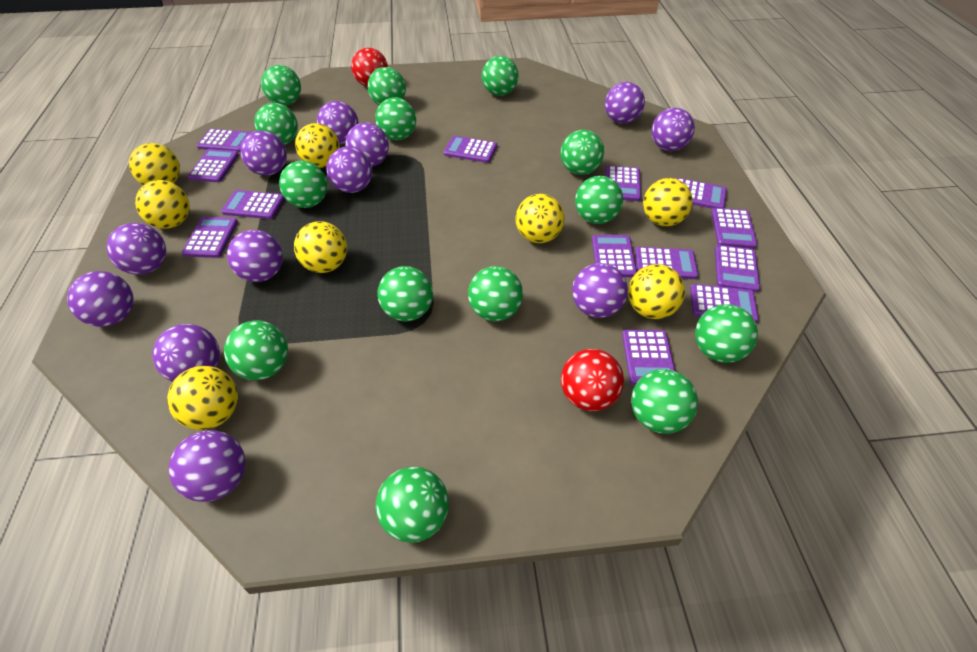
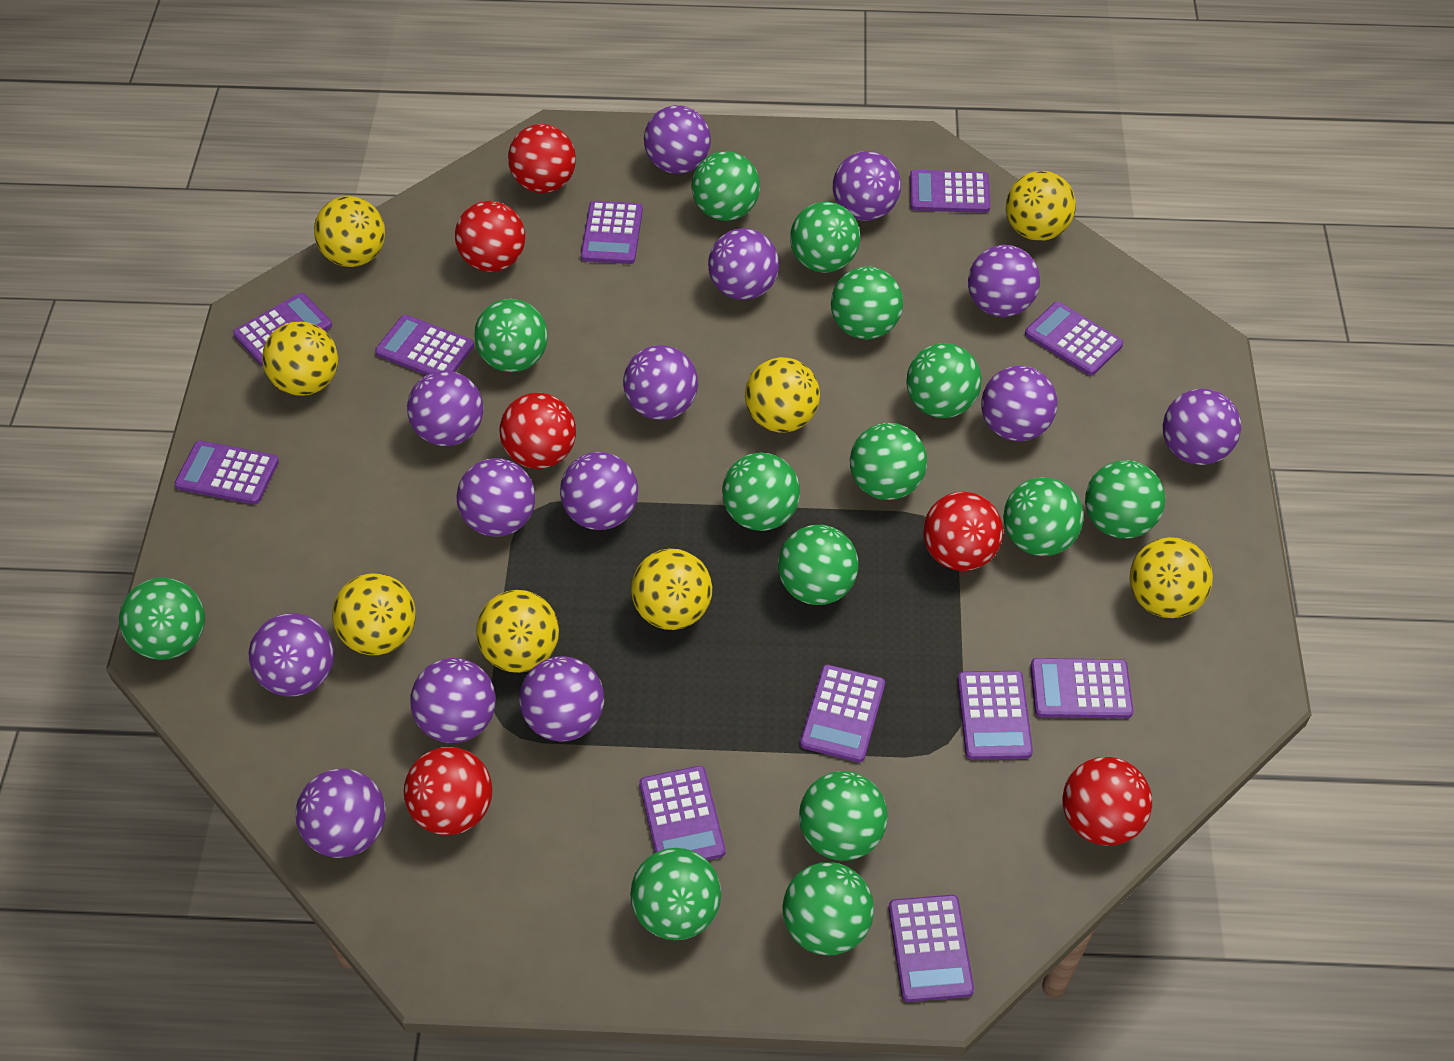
purple ball: 12 -> 14
purple calculator: 13 -> 11
red ball: 2 -> 6

